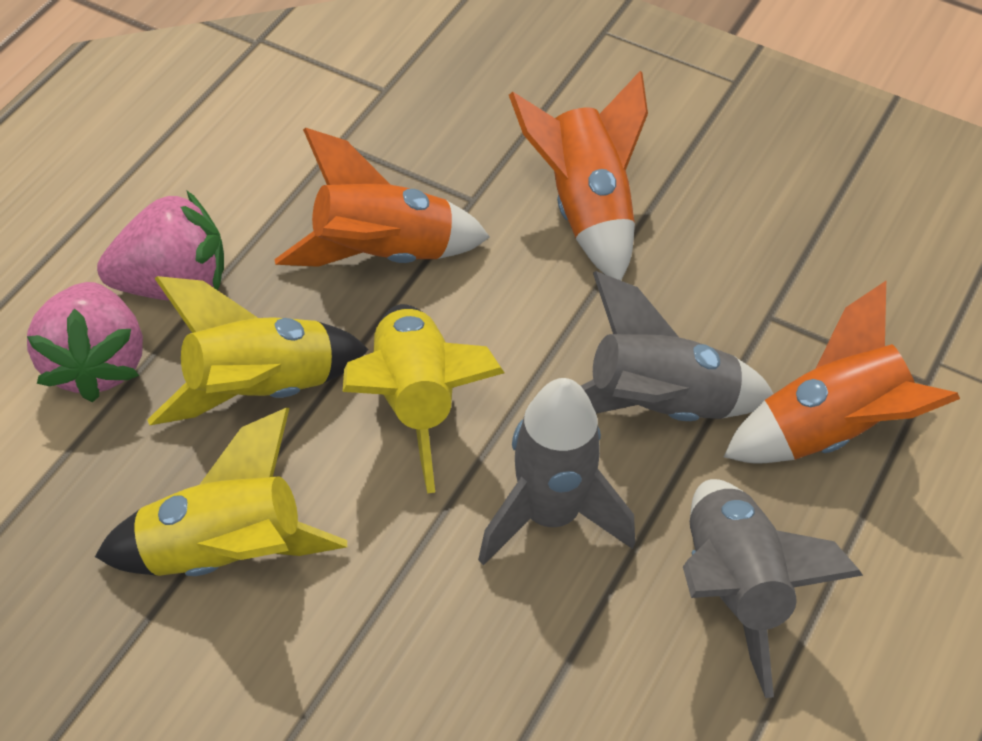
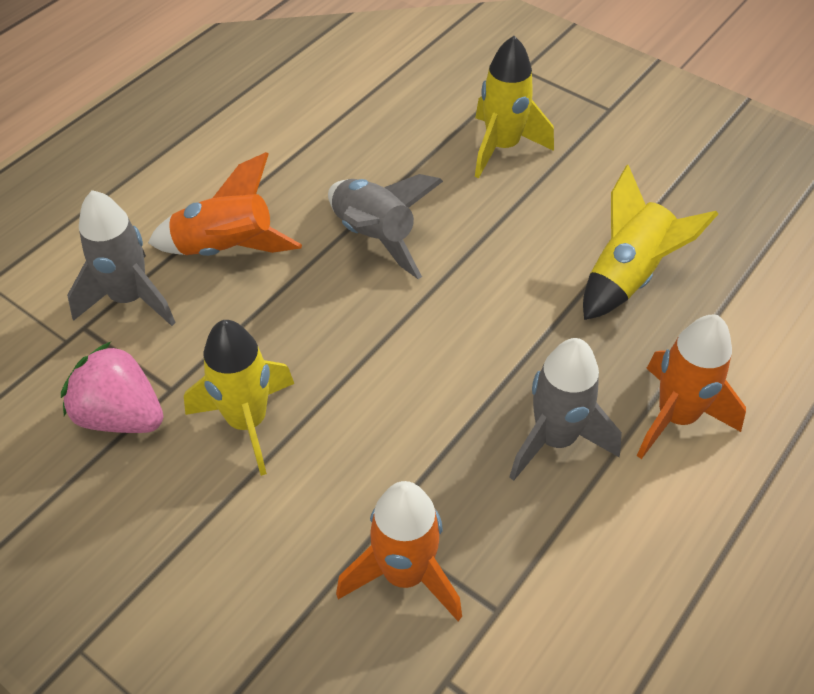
pink strawberry: 2 -> 1

